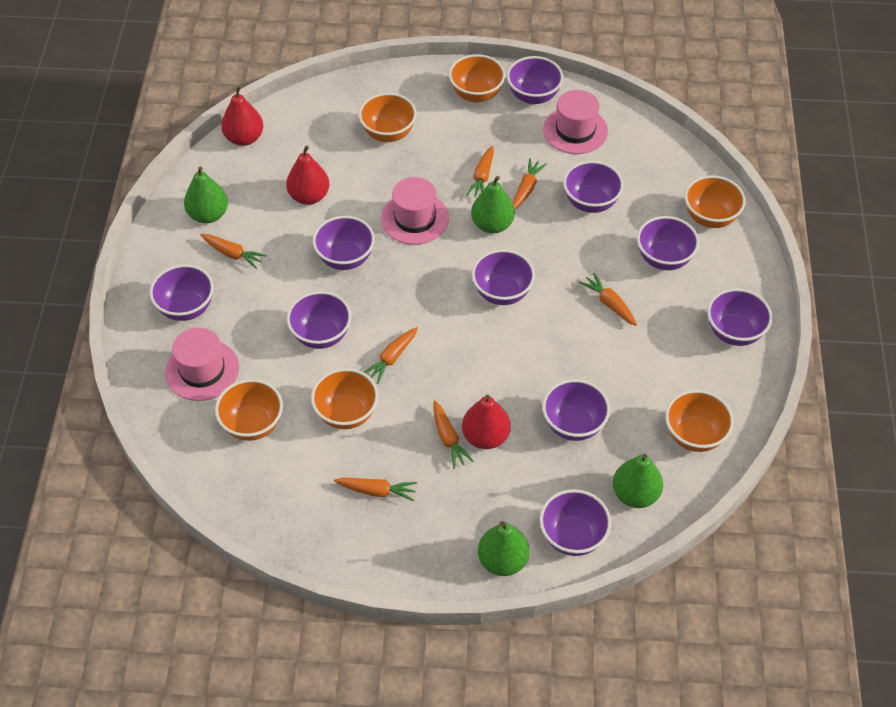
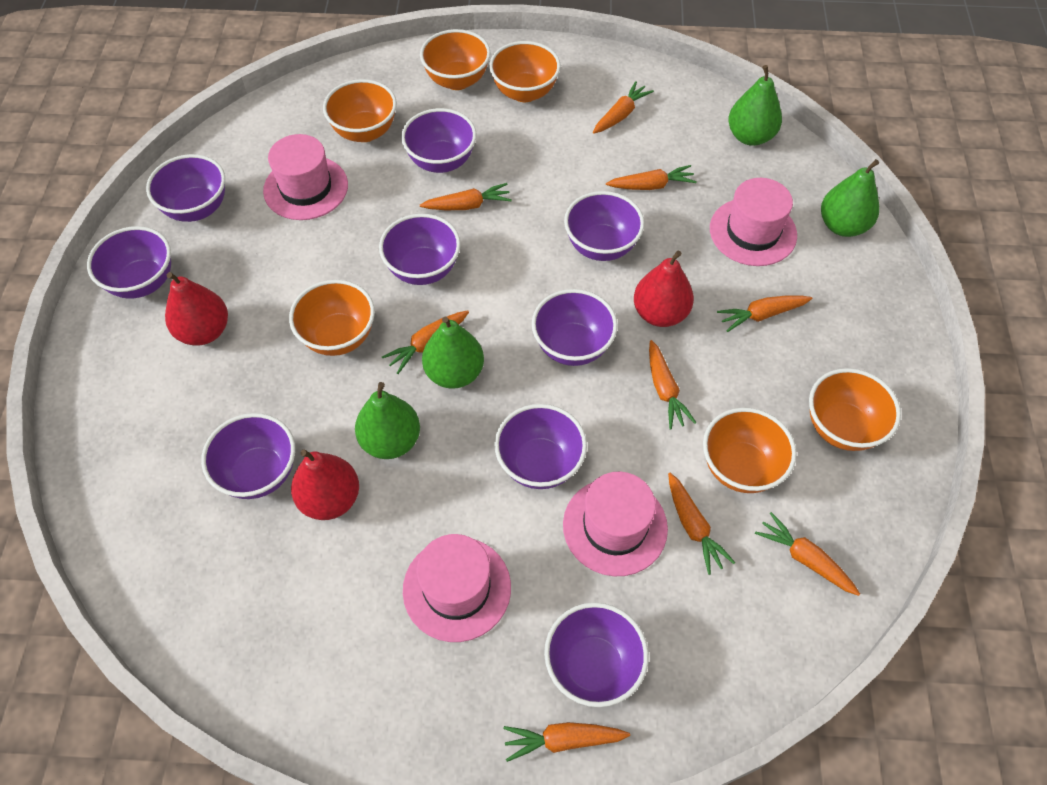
orange carrot: 7 -> 9
pink hat: 3 -> 4
purple bowl: 10 -> 9

